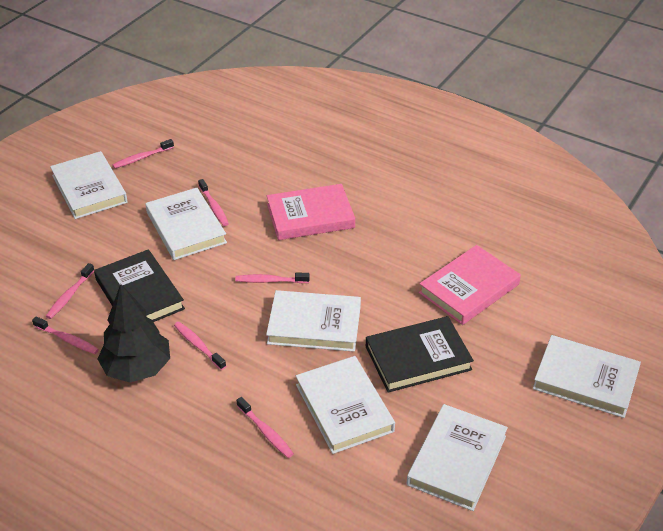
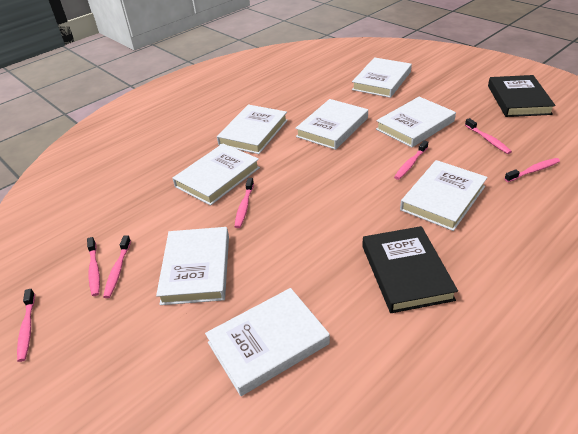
black tree: 1 -> 0
pink book: 2 -> 0
white book: 6 -> 8

